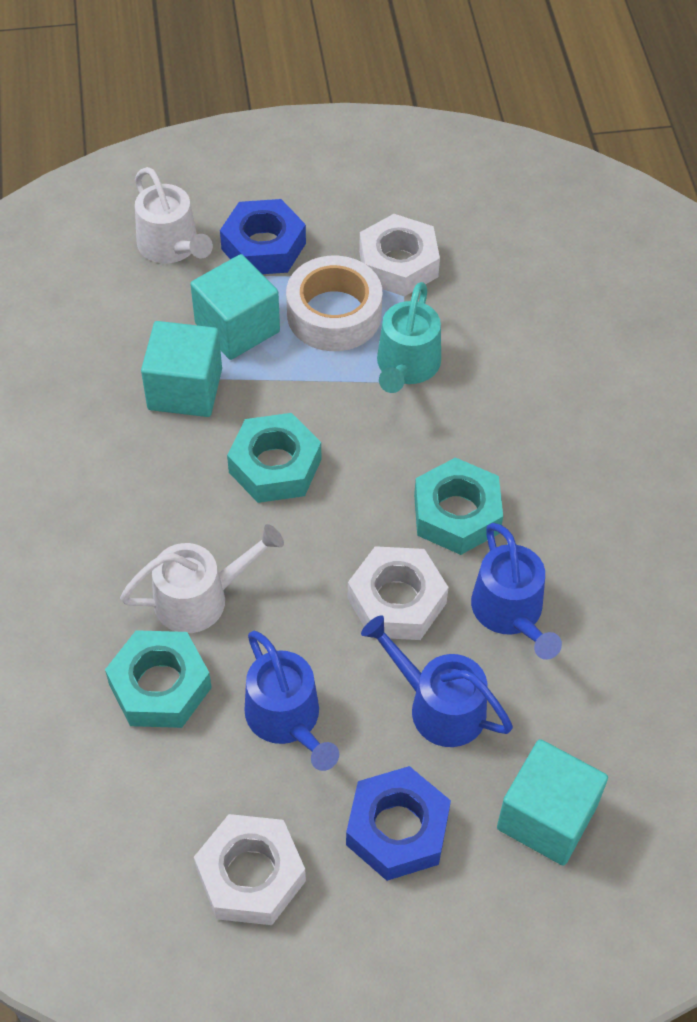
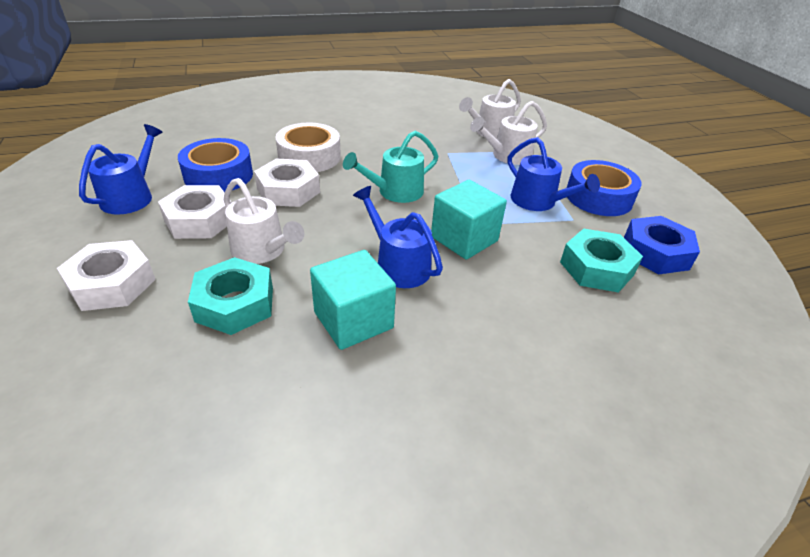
blue nut: 2 -> 1
blue tape: 0 -> 2
turquoise cube: 3 -> 2
turquoise nut: 3 -> 2
white watering can: 2 -> 3

